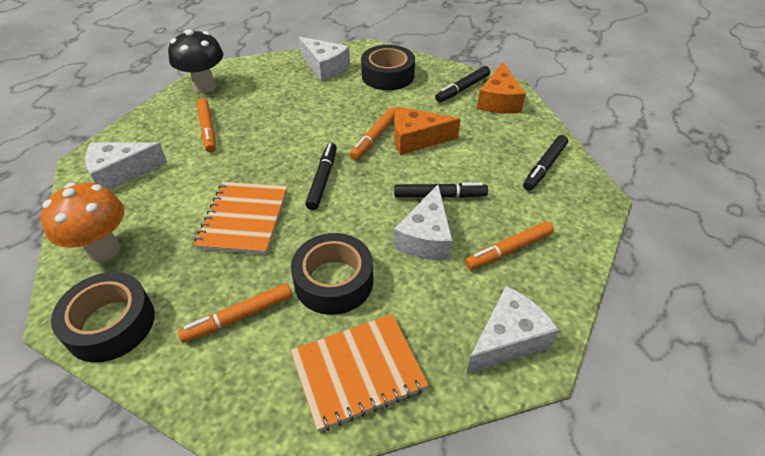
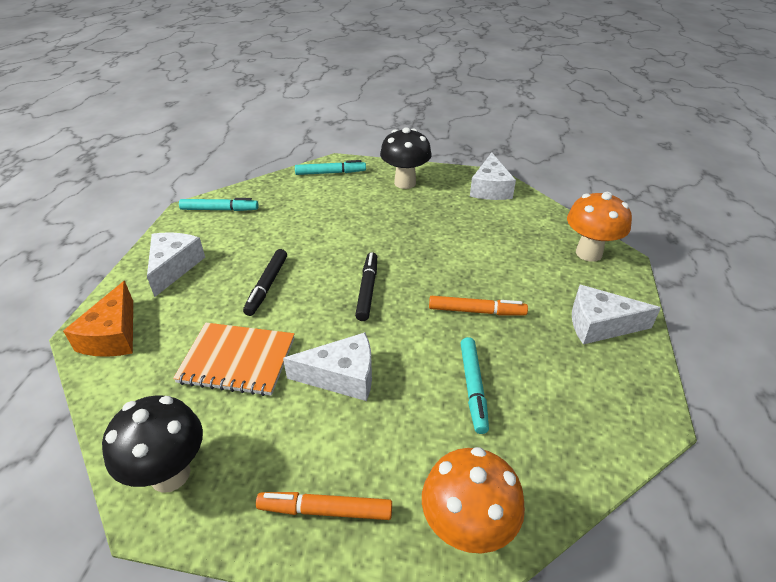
black marker: 4 -> 2
black mushroom: 1 -> 2
black tape: 3 -> 0
orange cheese: 2 -> 1
orange marker: 4 -> 2
orange mushroom: 1 -> 2
orange notebook: 2 -> 1
turquoise marker: 0 -> 3

